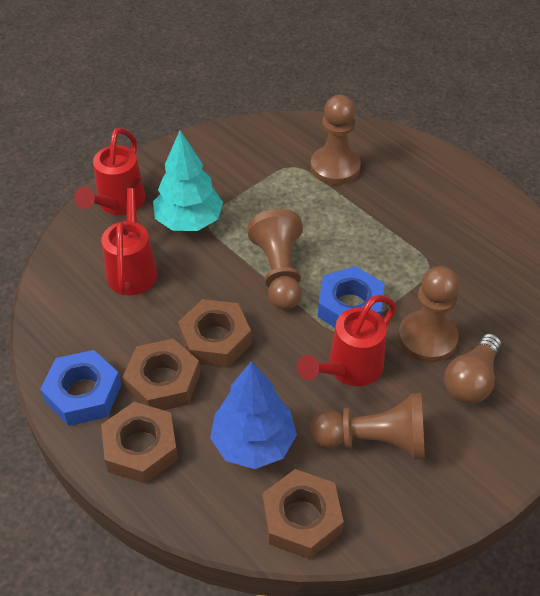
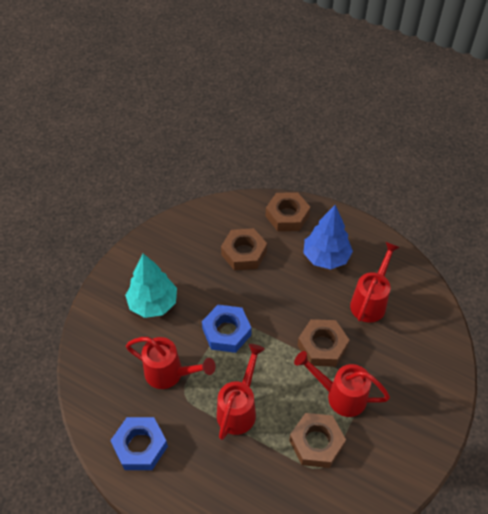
brown light bulb: 1 -> 0
brown pawn: 4 -> 0
red watering can: 3 -> 4

